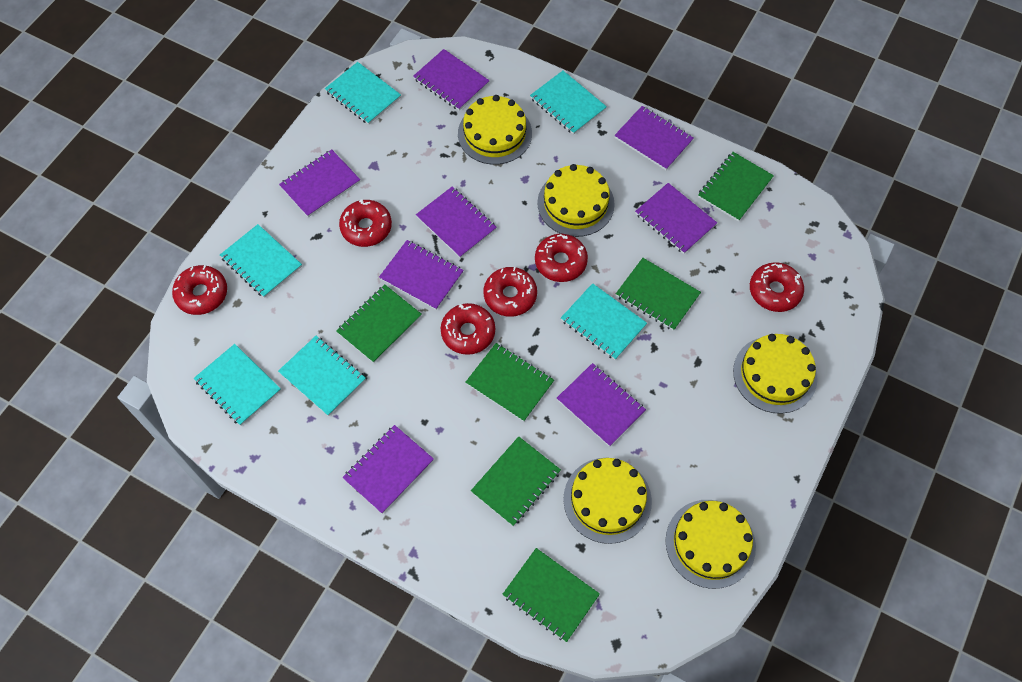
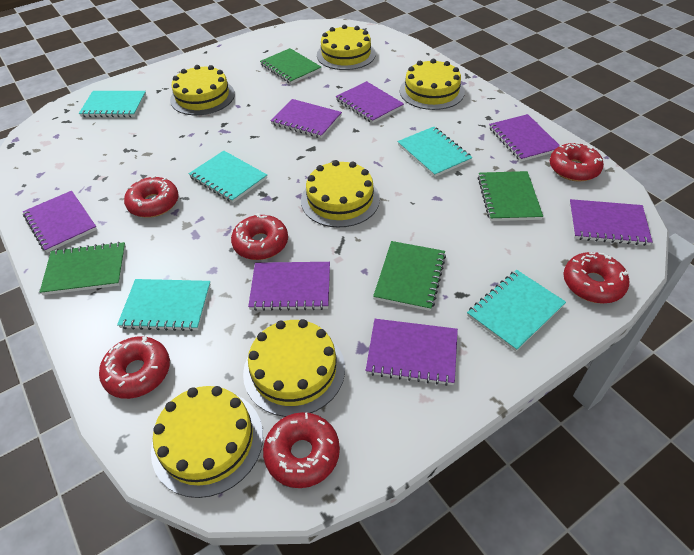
green notebook: 6 -> 4
purple notebook: 8 -> 7
turquoise notebook: 6 -> 5
yellow cake: 5 -> 6

